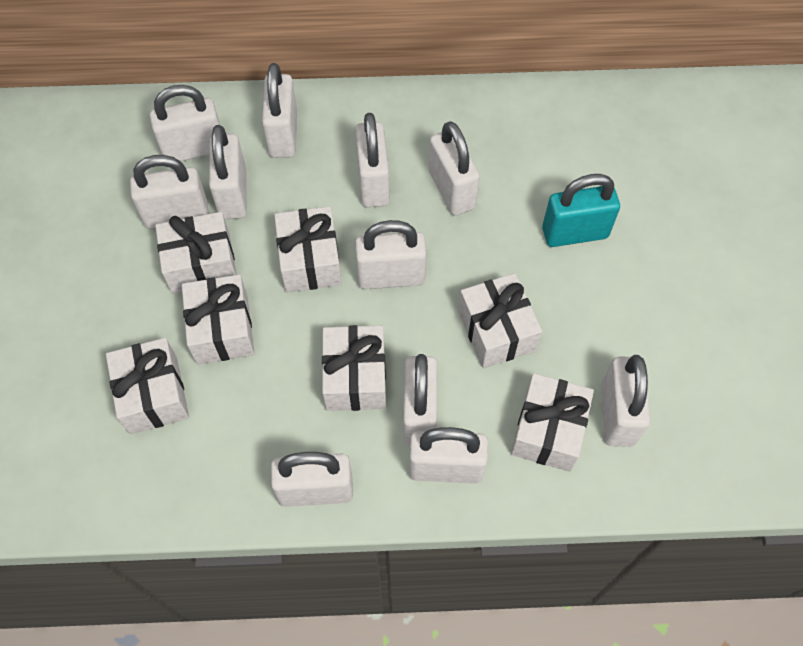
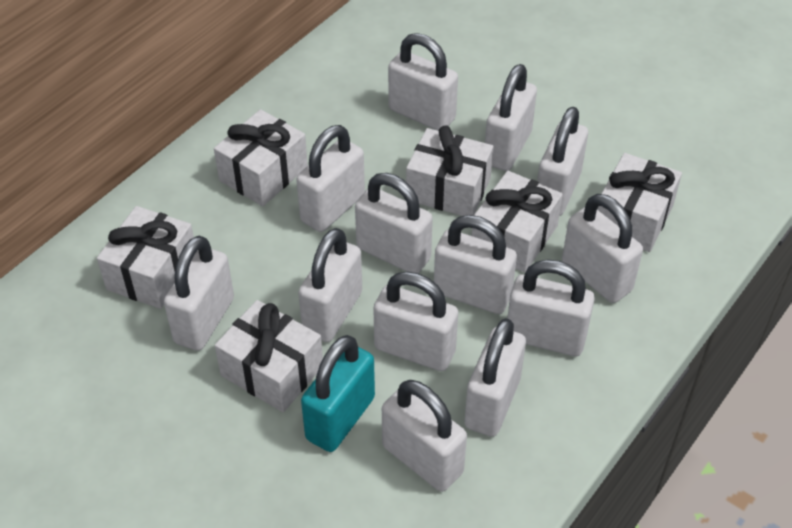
white gift: 7 -> 6
white padlock: 11 -> 13

